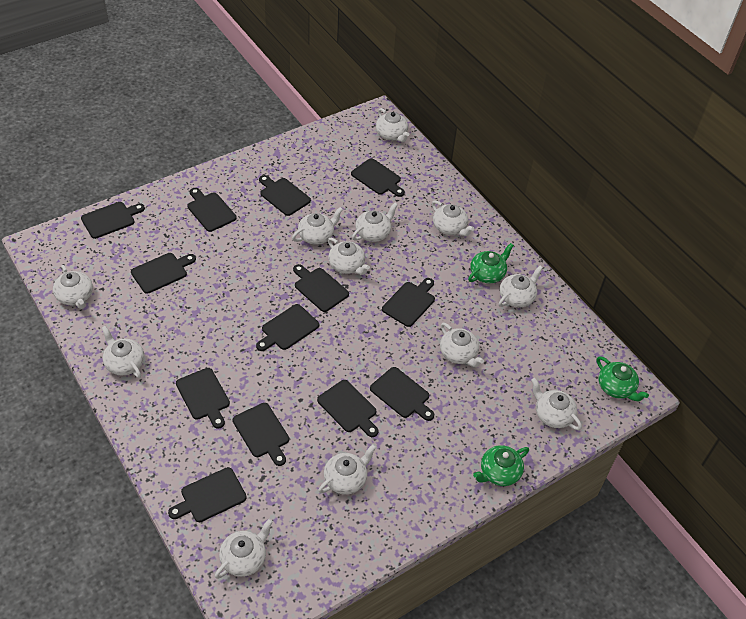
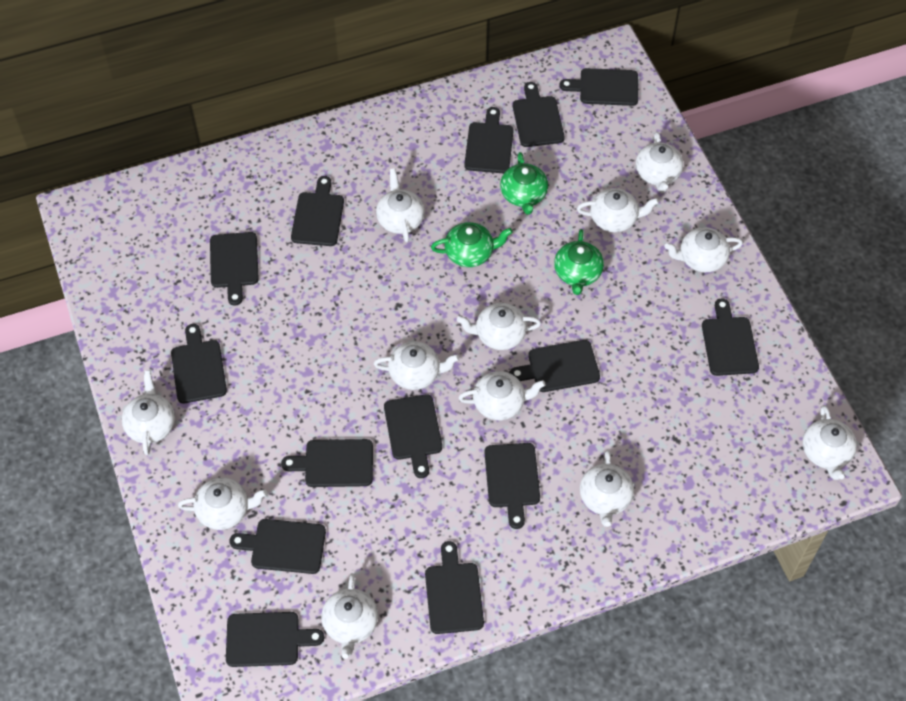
black cutting board: 13 -> 14

